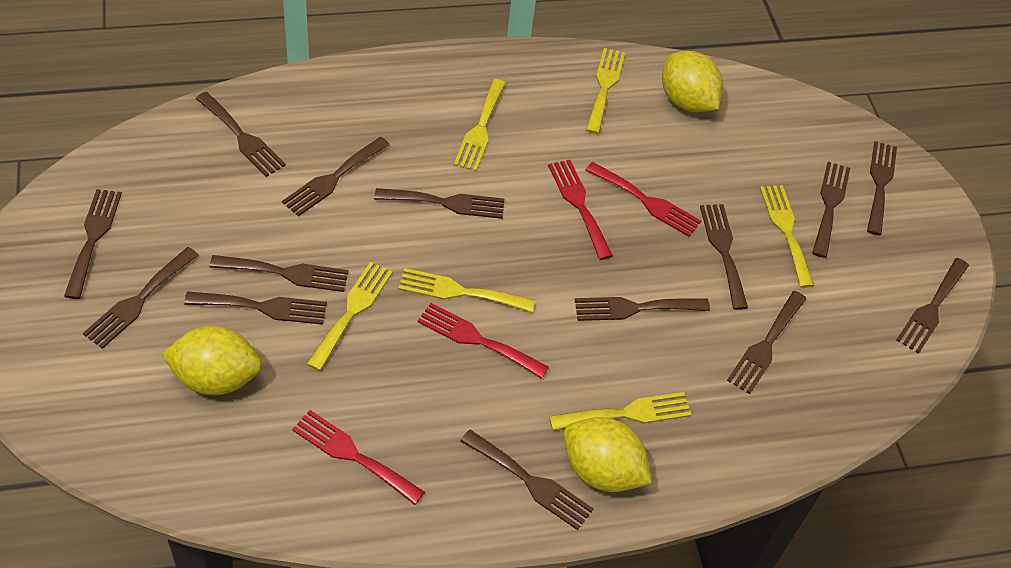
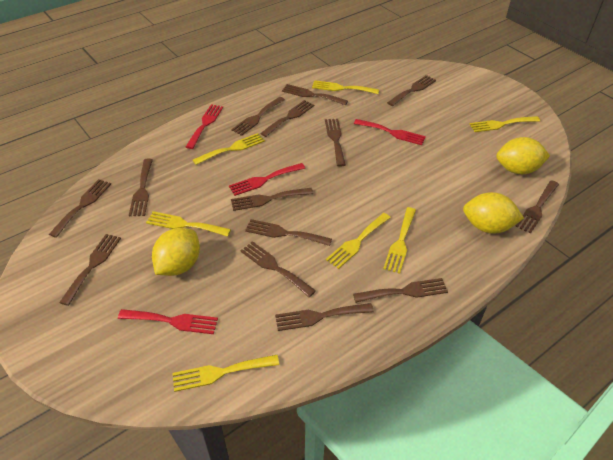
yellow fork: 6 -> 7

